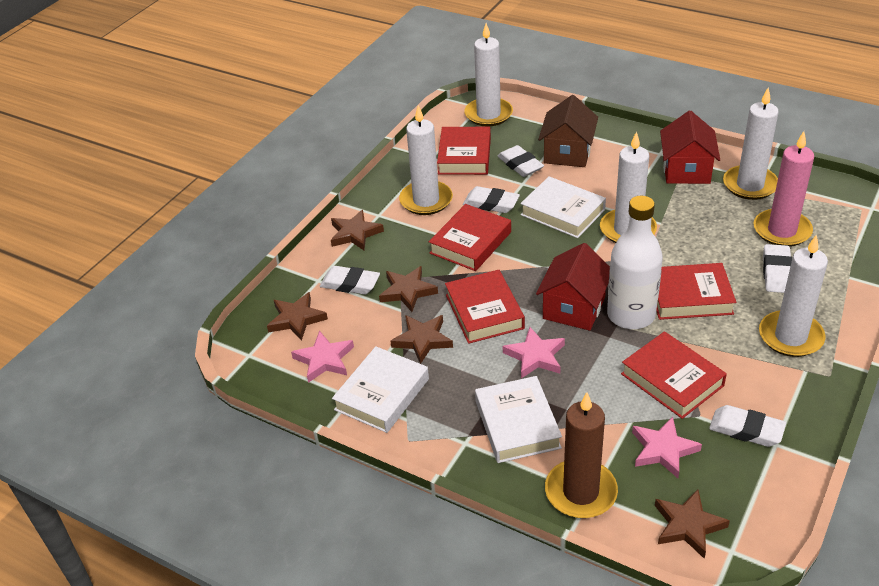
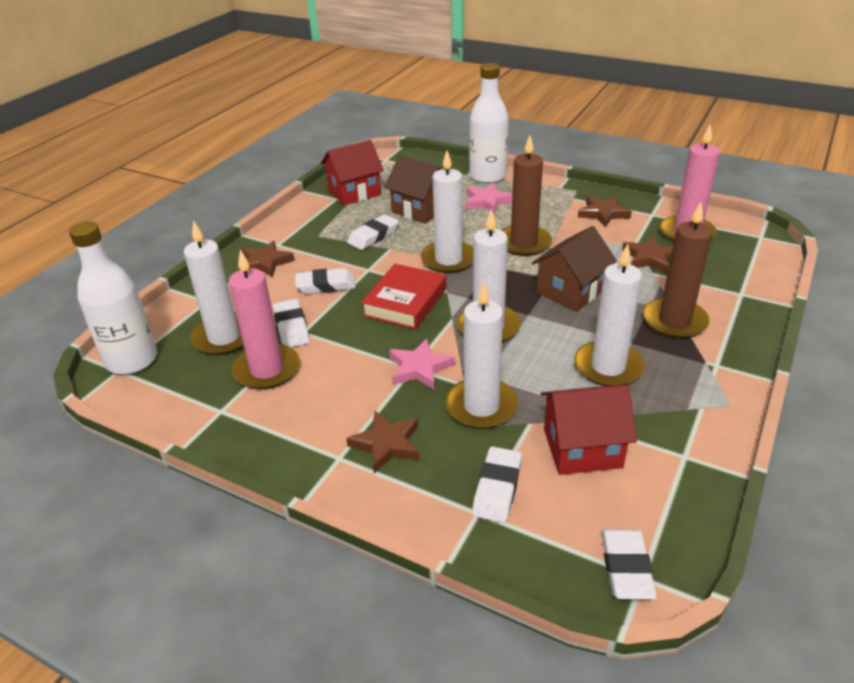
brown candle: 1 -> 2
brown house: 1 -> 2
brown star: 5 -> 4
pink candle: 1 -> 2
pink star: 3 -> 2
red book: 5 -> 1
white book: 3 -> 0
white bottle: 1 -> 2

